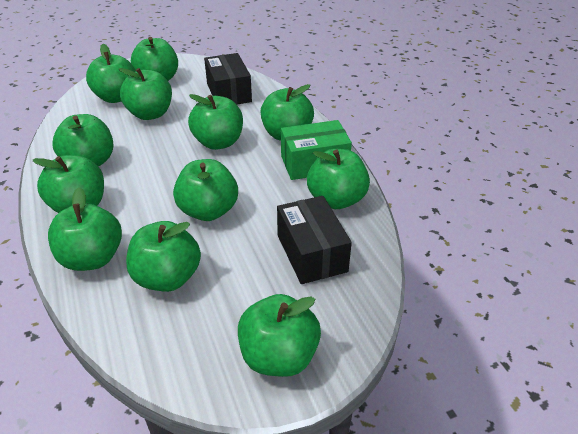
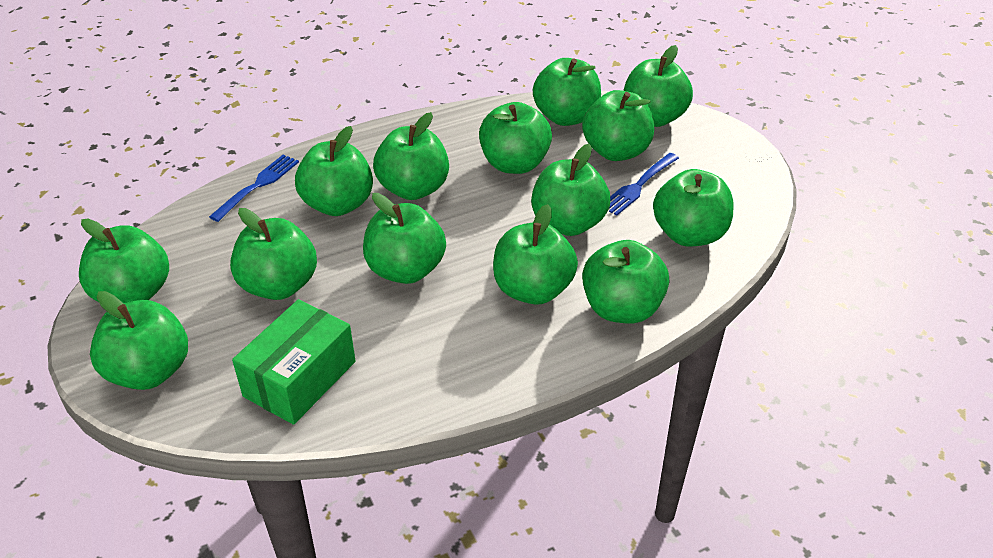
black box: 2 -> 0
blue fork: 0 -> 2
green apple: 12 -> 14

